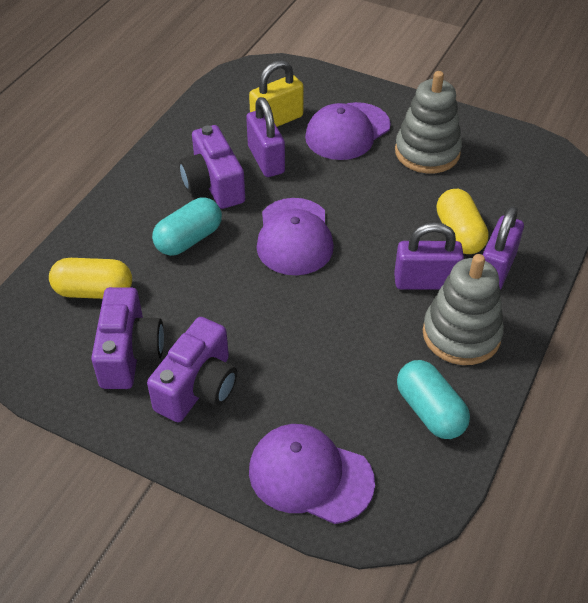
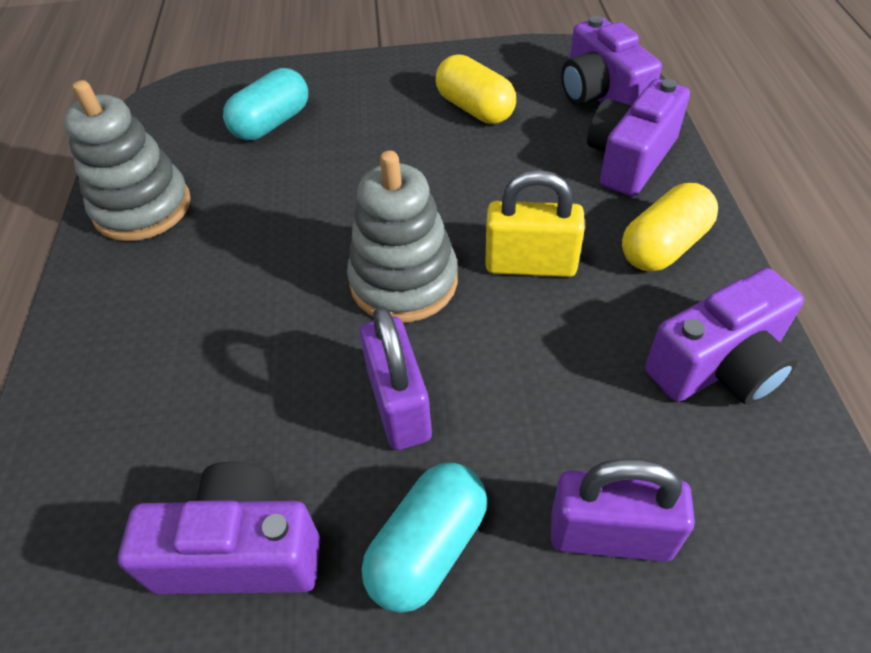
purple camera: 3 -> 4
purple cap: 3 -> 0
purple padlock: 3 -> 2

